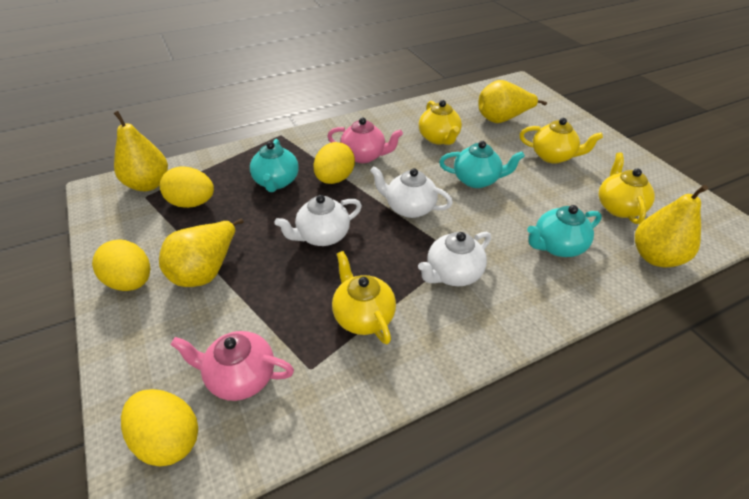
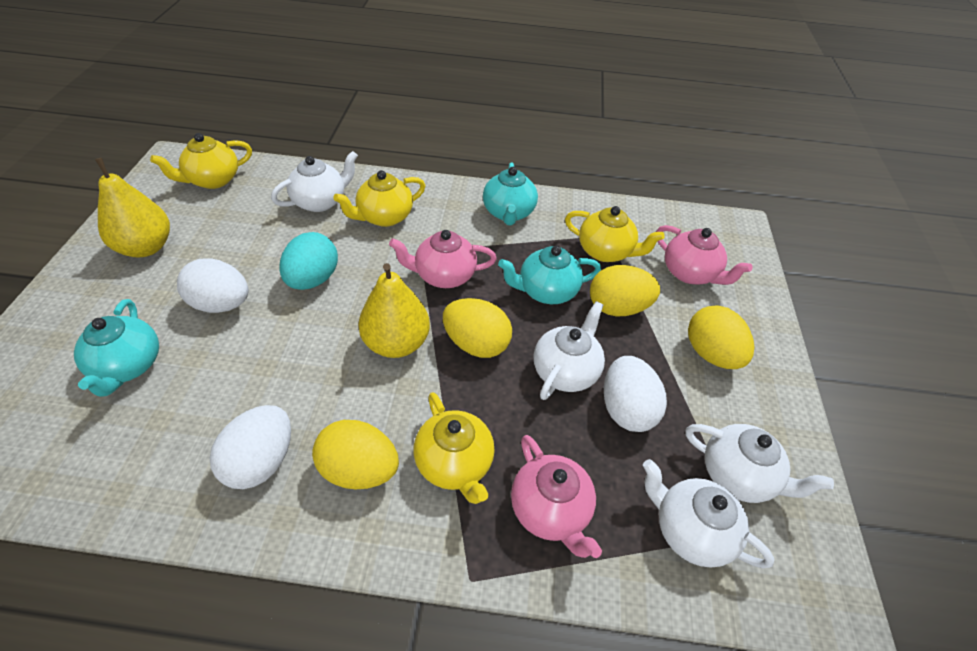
pink teapot: 2 -> 3
turquoise egg: 0 -> 1
white egg: 0 -> 3
white teapot: 3 -> 4
yellow pear: 4 -> 2

